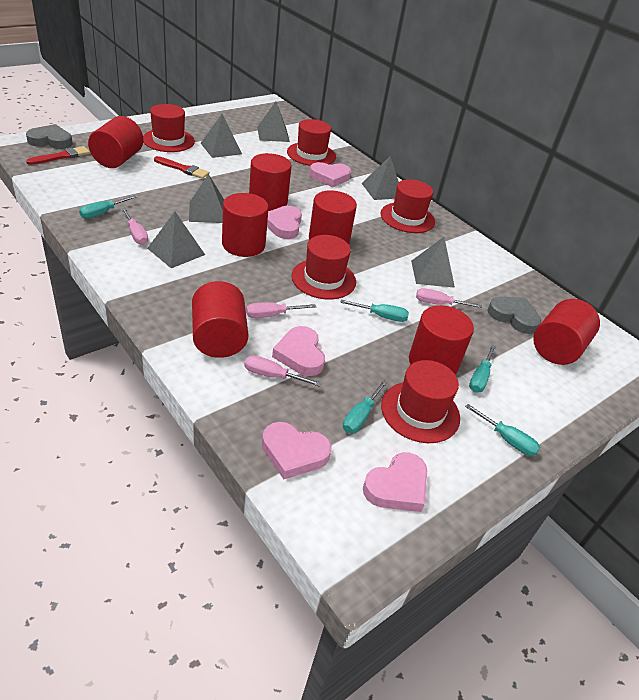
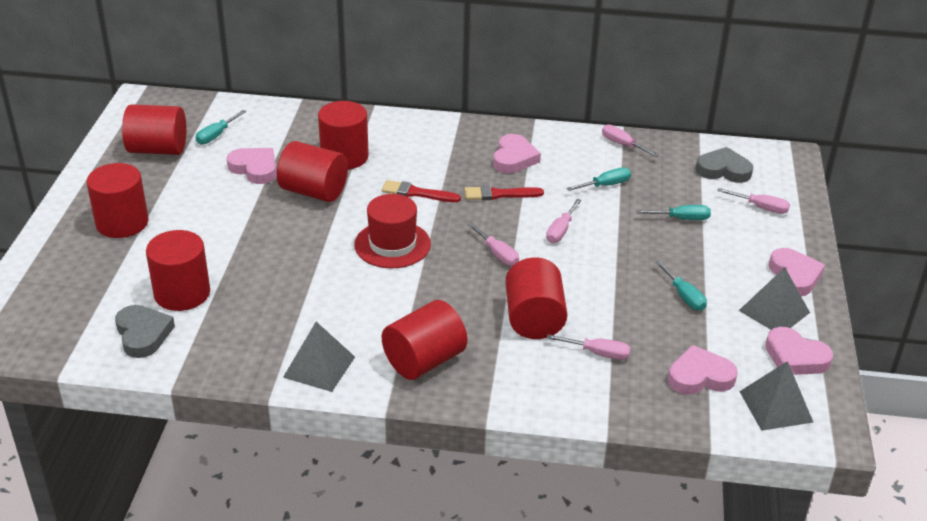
grey pyramid: 6 -> 3
pink screwdriver: 4 -> 5
red hat: 5 -> 1
turquoise screwdriver: 5 -> 4

